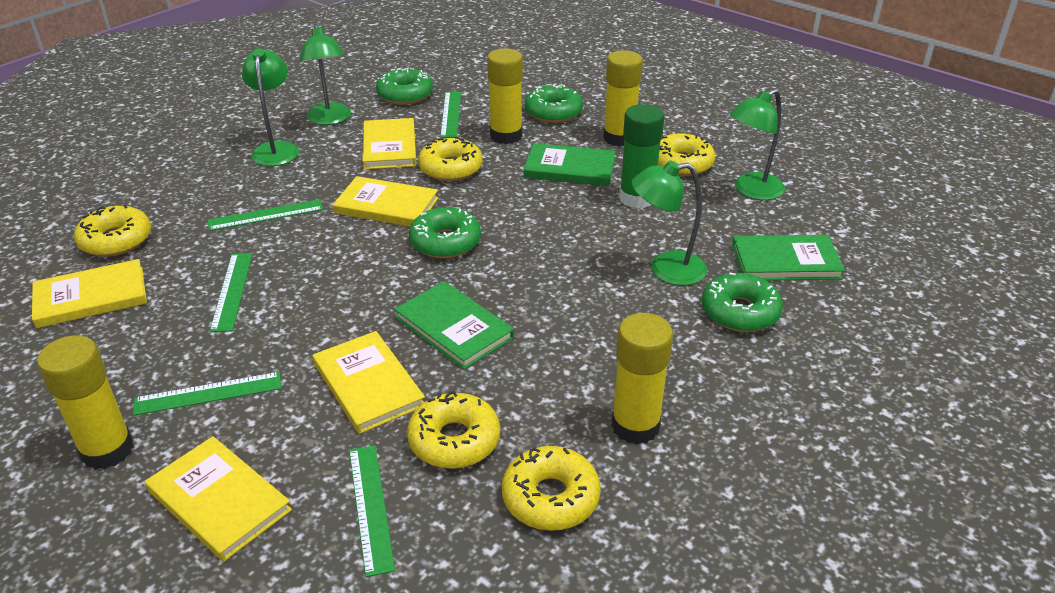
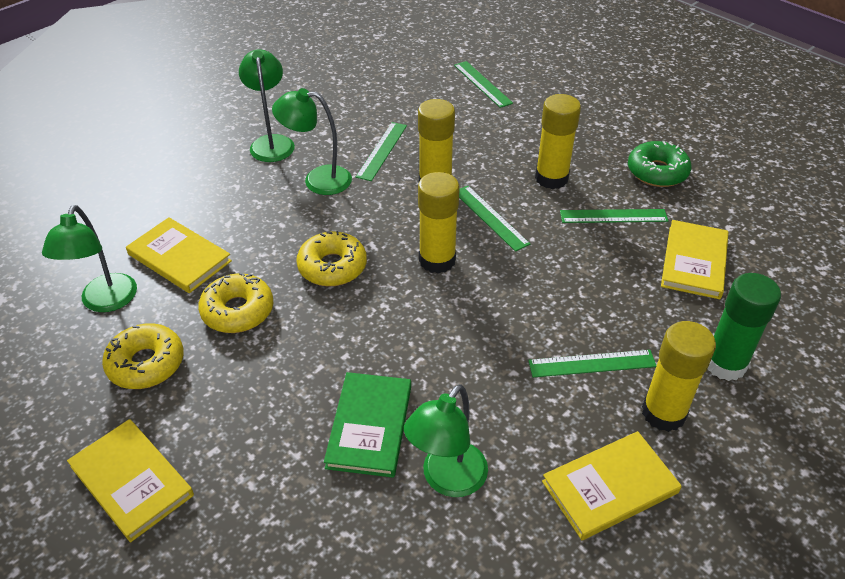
green book: 3 -> 1
green donut: 4 -> 1
yellow book: 5 -> 4
yellow donut: 5 -> 3

